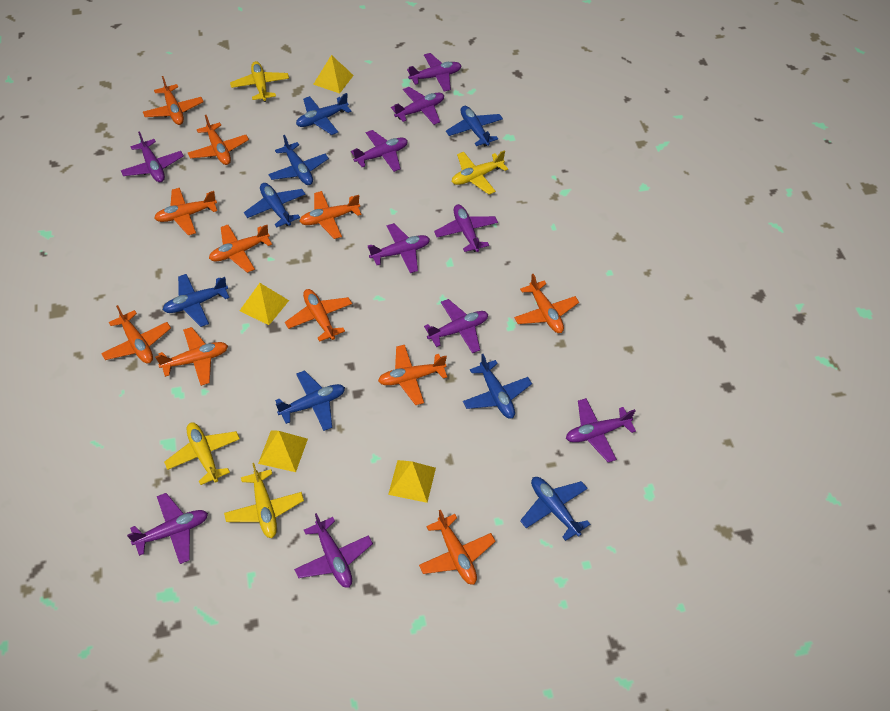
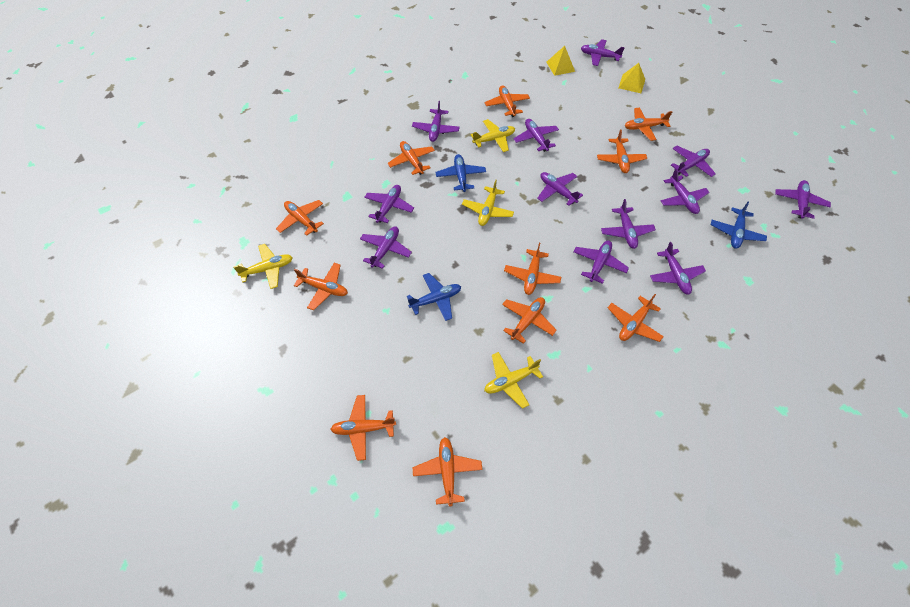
blue plane: 8 -> 3
purple plane: 10 -> 12
yellow pyramid: 4 -> 2

